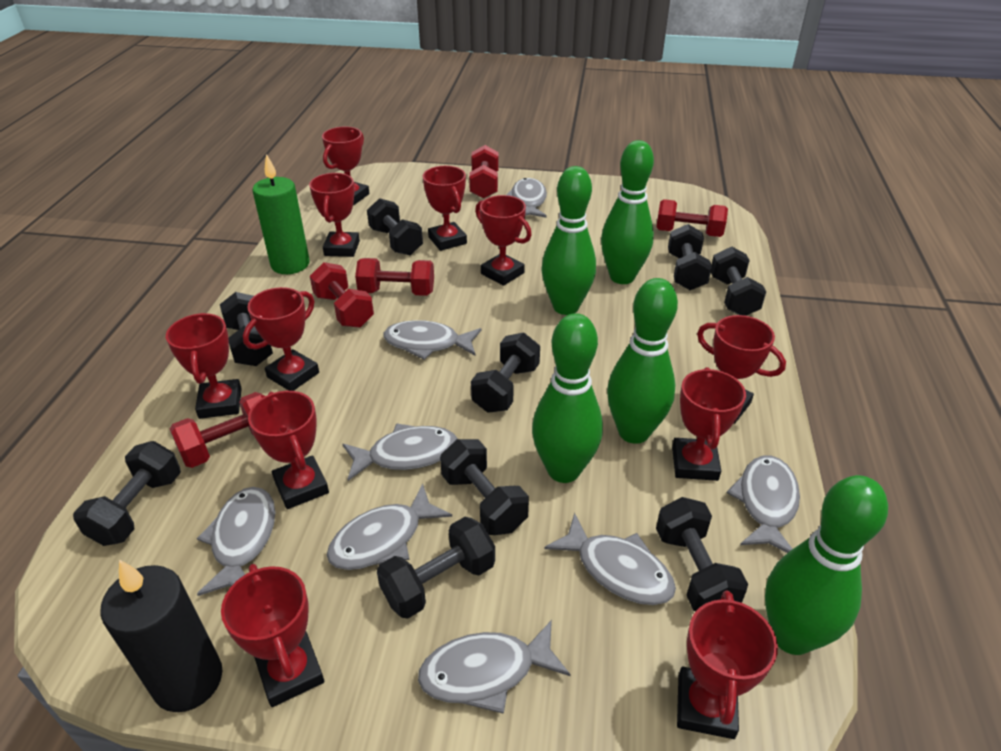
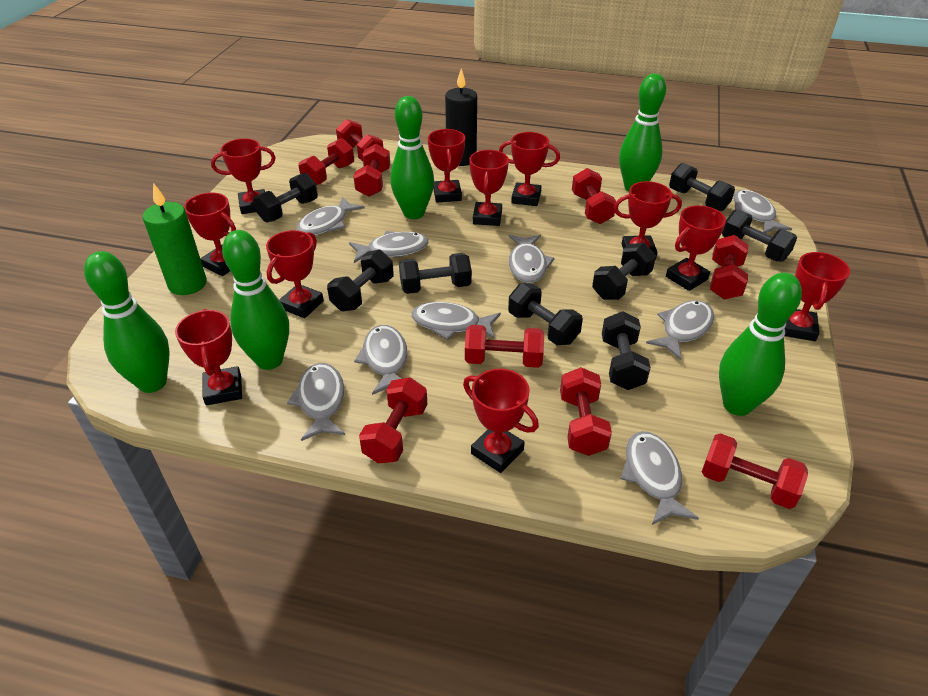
black dumbbell: 9 -> 8
grey fish: 8 -> 9
red dumbbell: 5 -> 9

